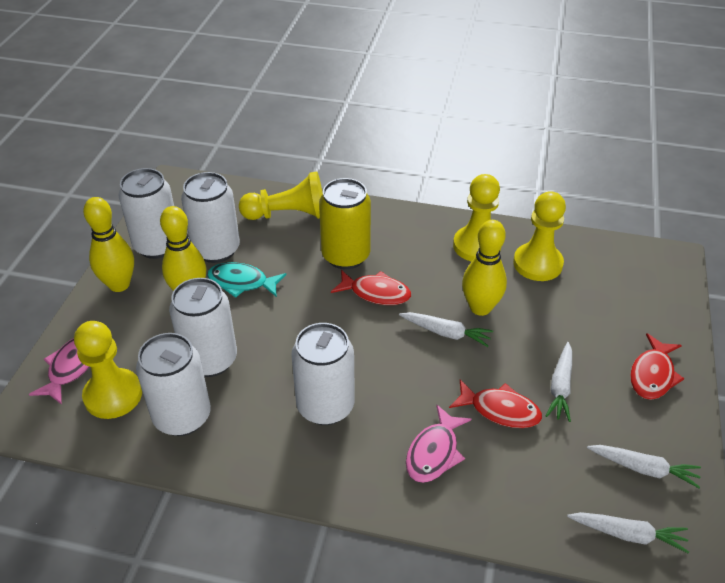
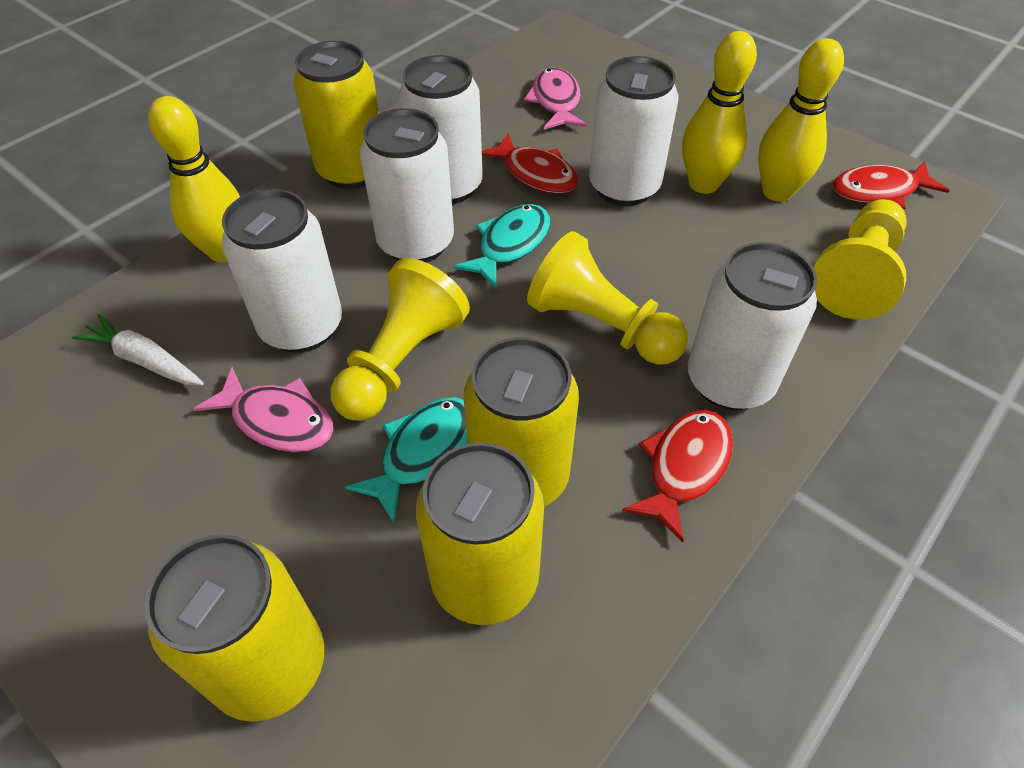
turquoise fish: 1 -> 2
white carrot: 4 -> 1
yellow can: 1 -> 4
yellow pawn: 4 -> 3

